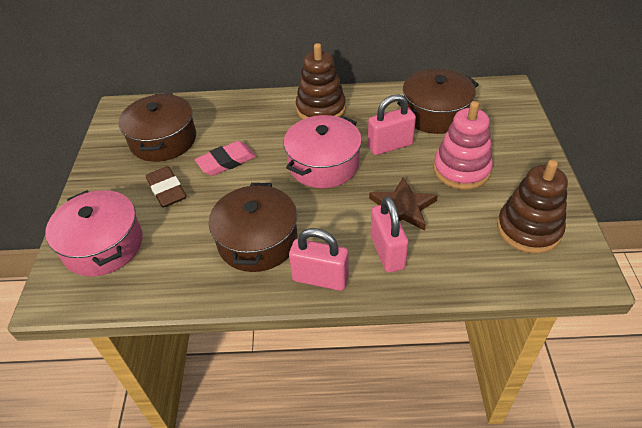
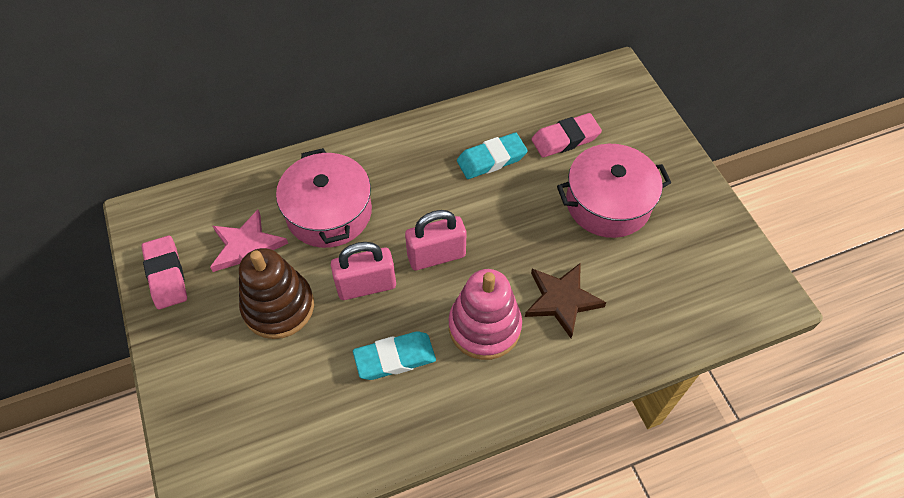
brown eraser: 1 -> 0
brown pot: 3 -> 0
brown stacking toy: 2 -> 1
pink eraser: 1 -> 2
pink padlock: 3 -> 2
pink star: 0 -> 1
turquoise eraser: 0 -> 2

